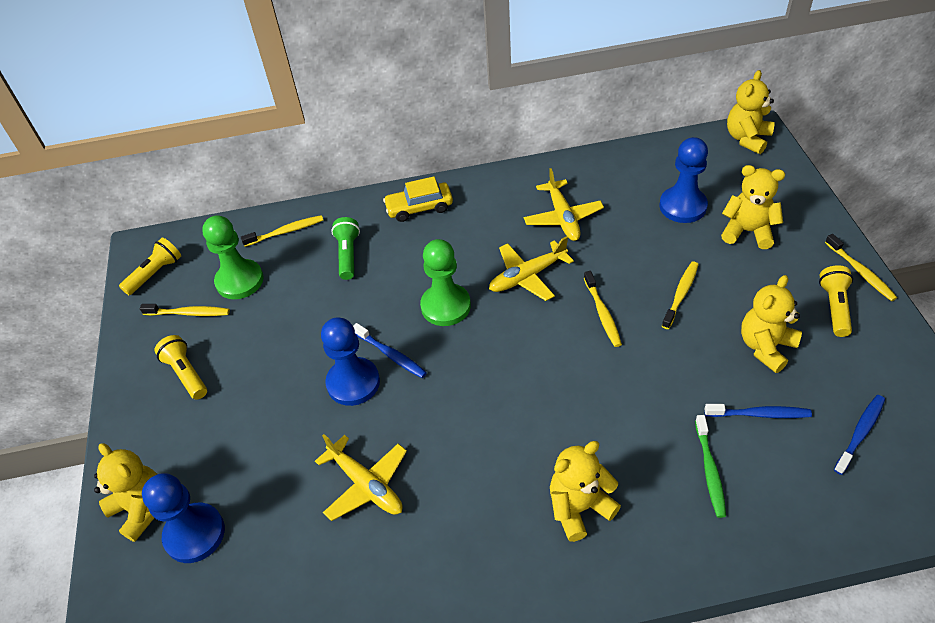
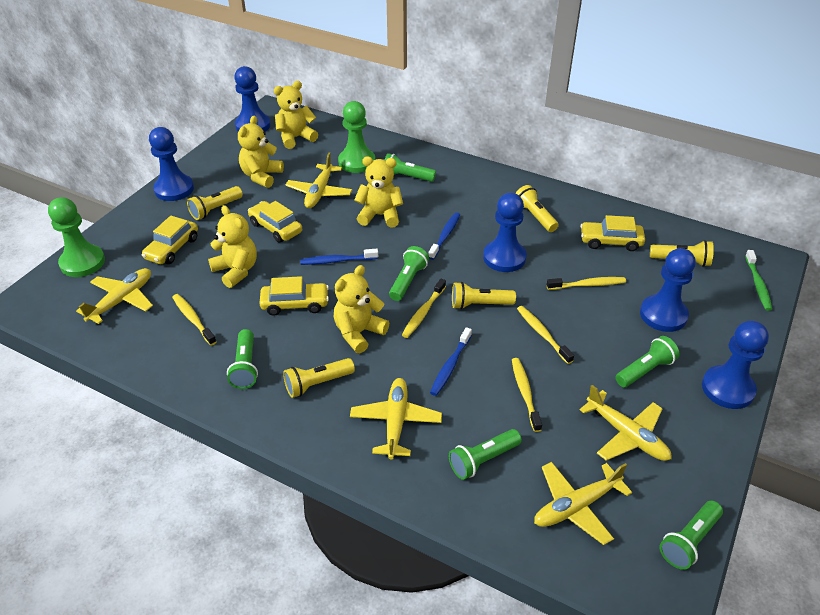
blue pawn: 3 -> 5
green flashlight: 1 -> 6
yellow car: 1 -> 4
yellow flashlight: 3 -> 5
yellow plane: 3 -> 5

